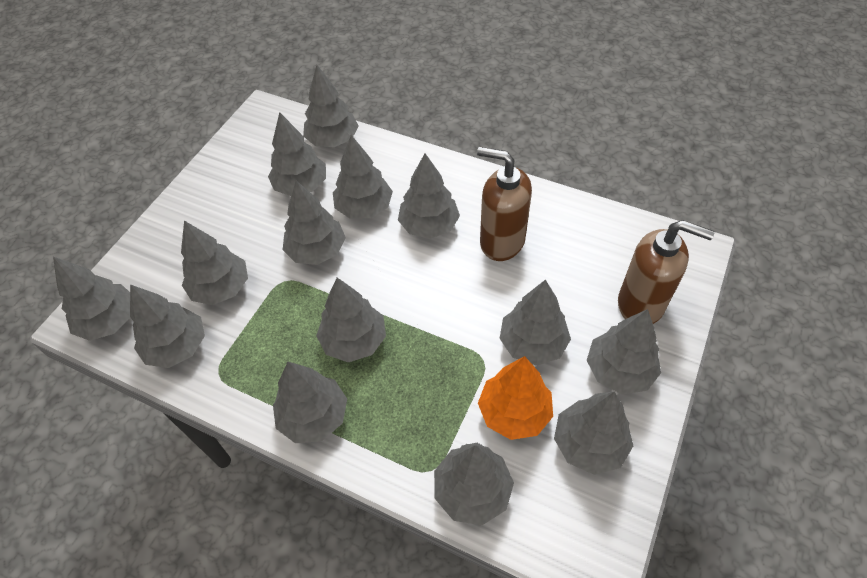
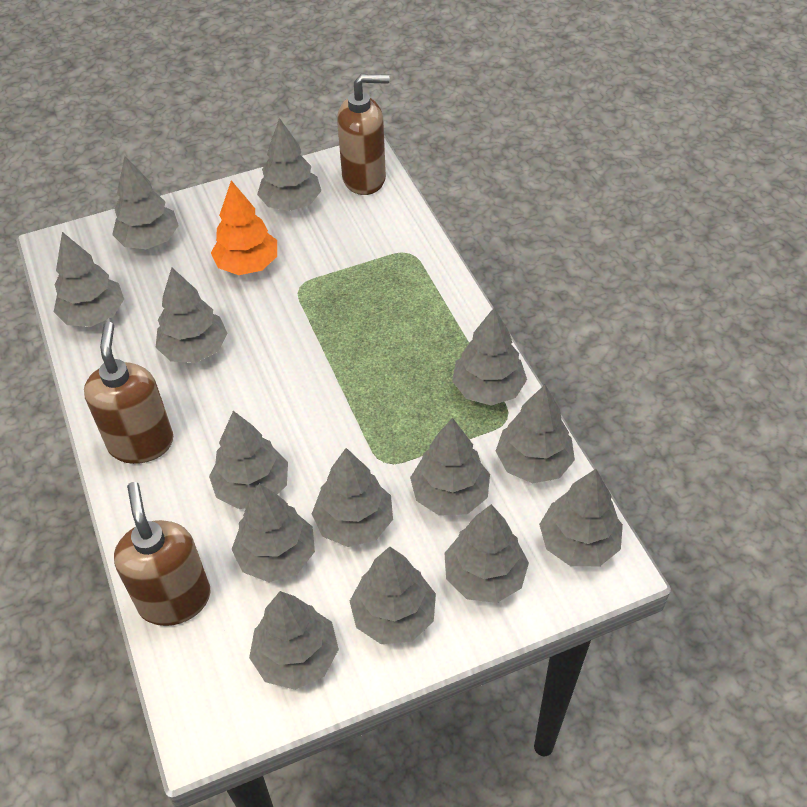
brown soap dispenser: 2 -> 3

